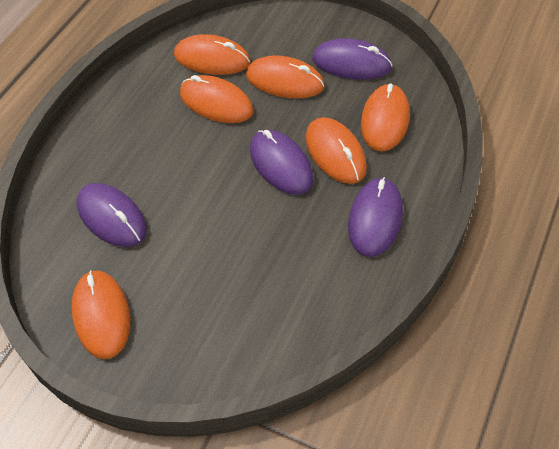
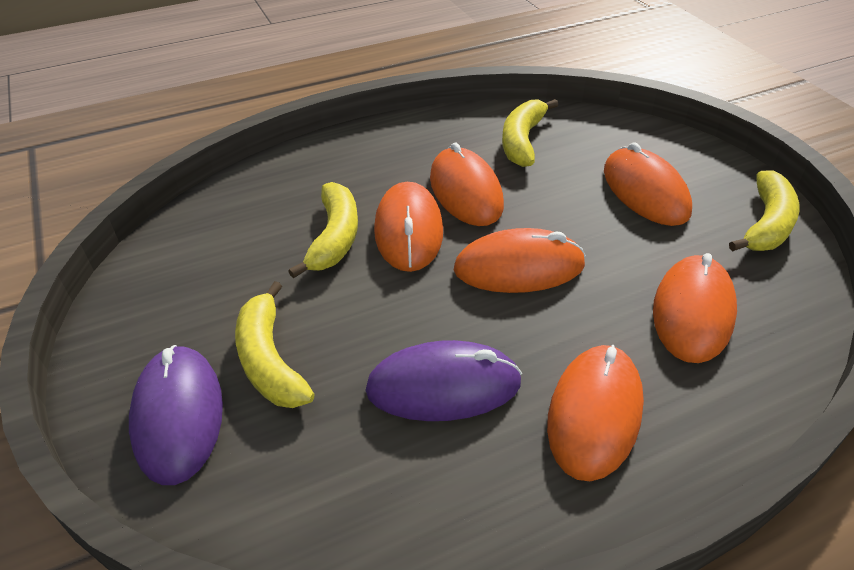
purple mouse: 4 -> 2
yellow banana: 0 -> 4

